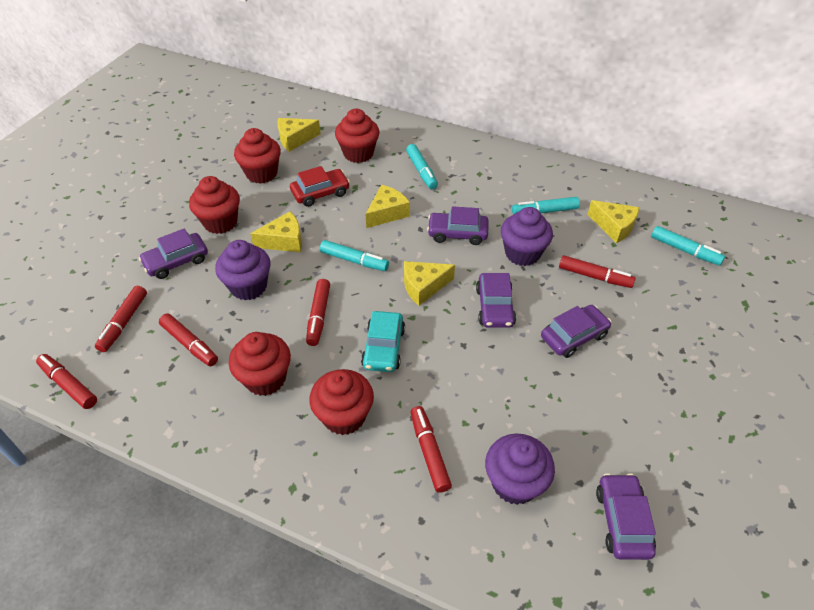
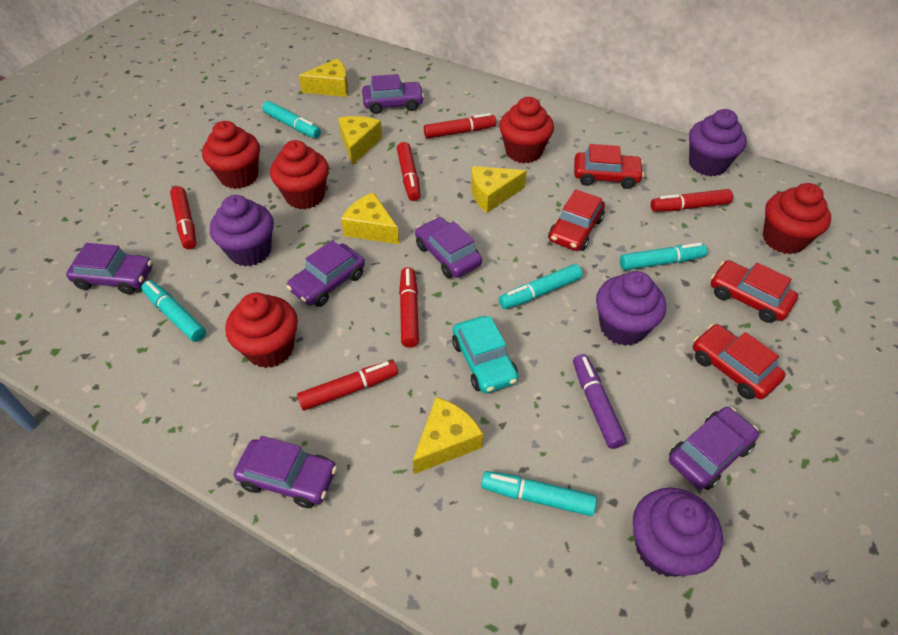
purple car: 5 -> 6
purple cupcake: 3 -> 4
purple marker: 0 -> 1
red car: 1 -> 4
turquoise marker: 4 -> 5

